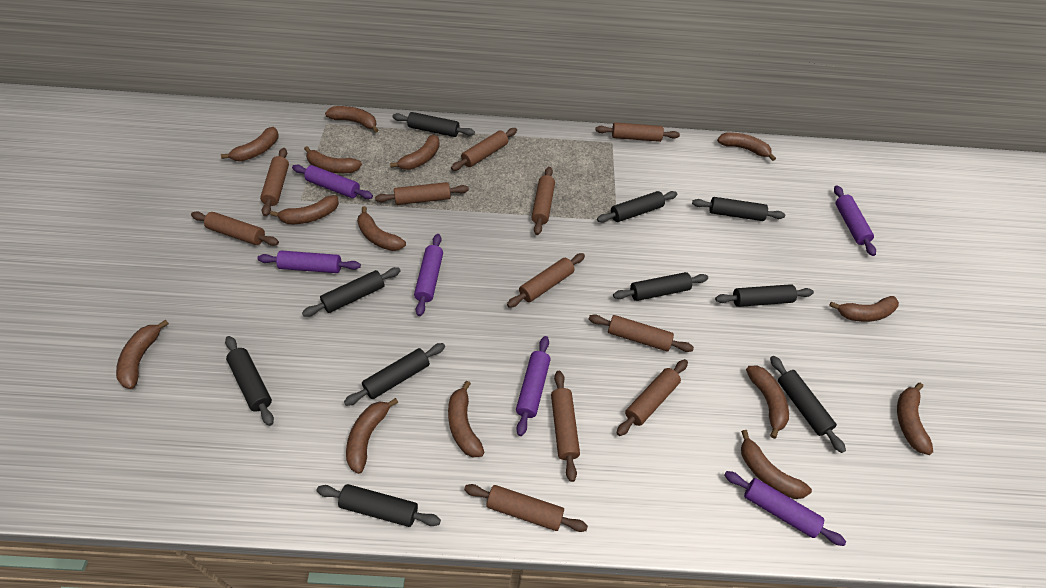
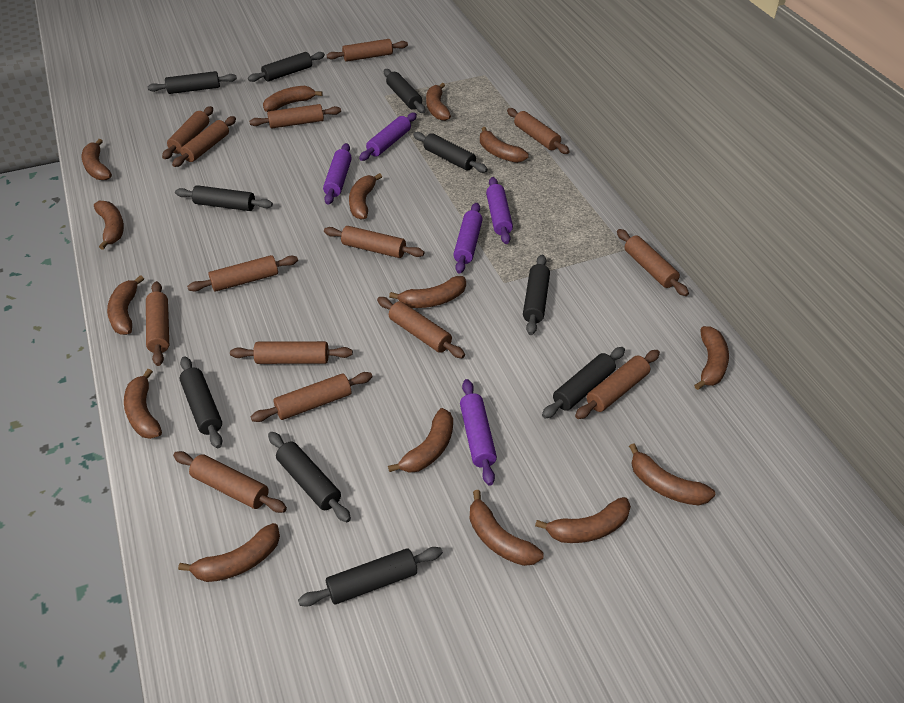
brown banana: 14 -> 15
brown rolling pin: 11 -> 14
purple rolling pin: 6 -> 5

